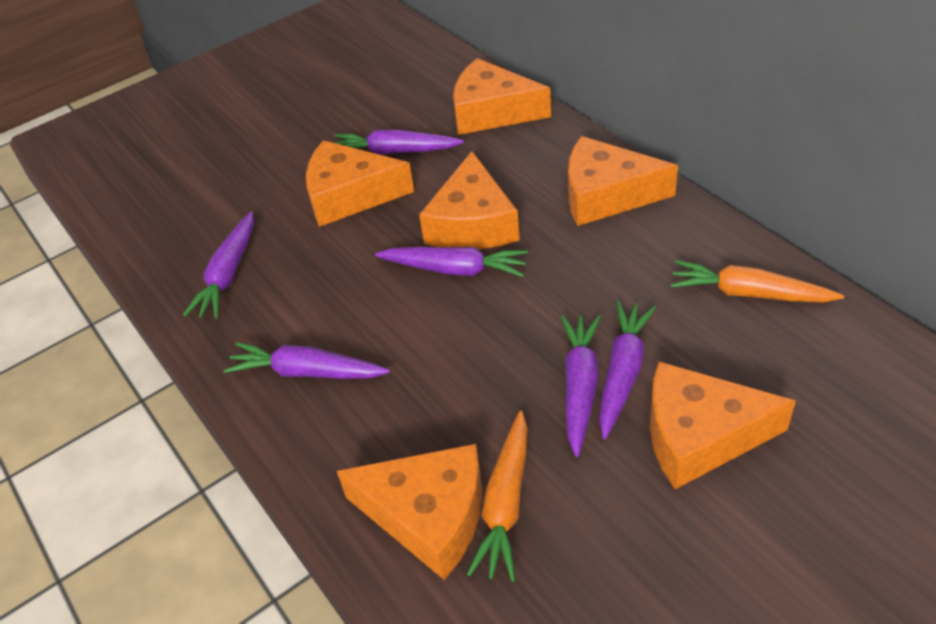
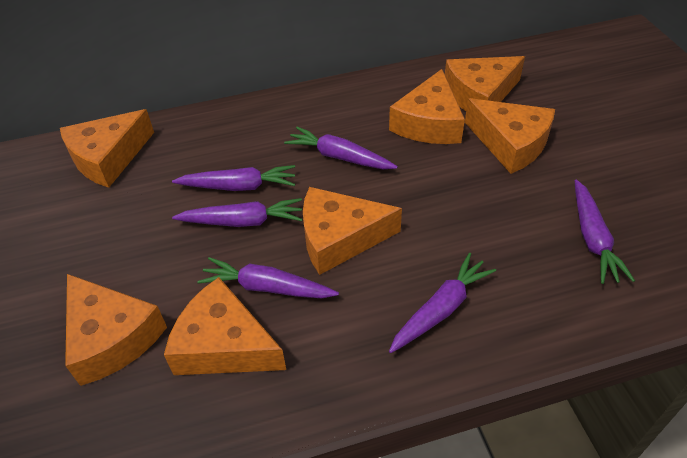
orange carrot: 2 -> 0
orange cheese: 6 -> 7

